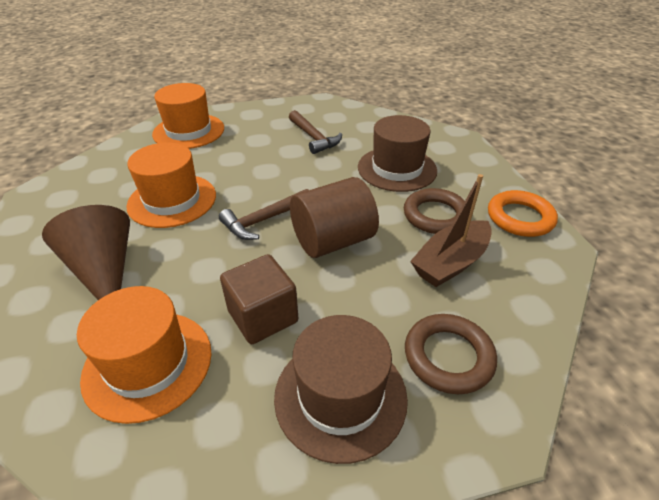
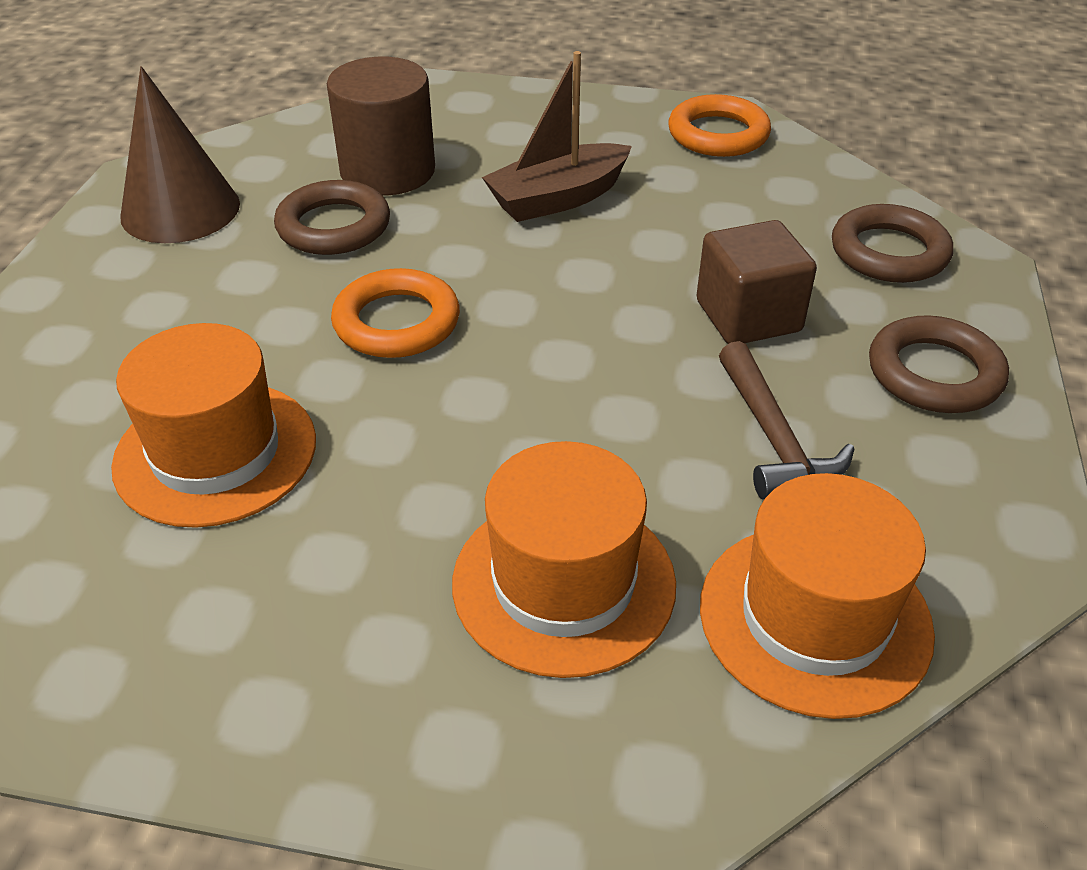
brown hammer: 2 -> 1
brown hat: 2 -> 0
brown ring: 2 -> 3
orange ring: 1 -> 2

